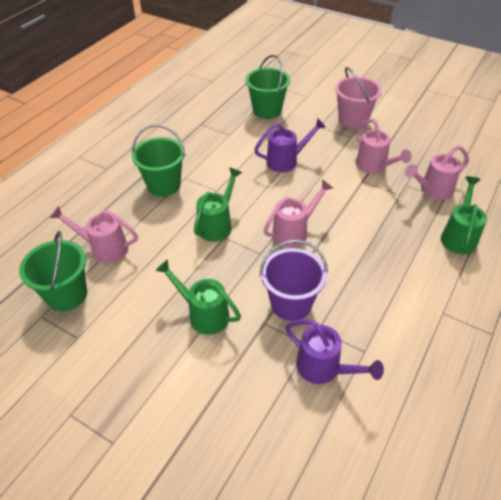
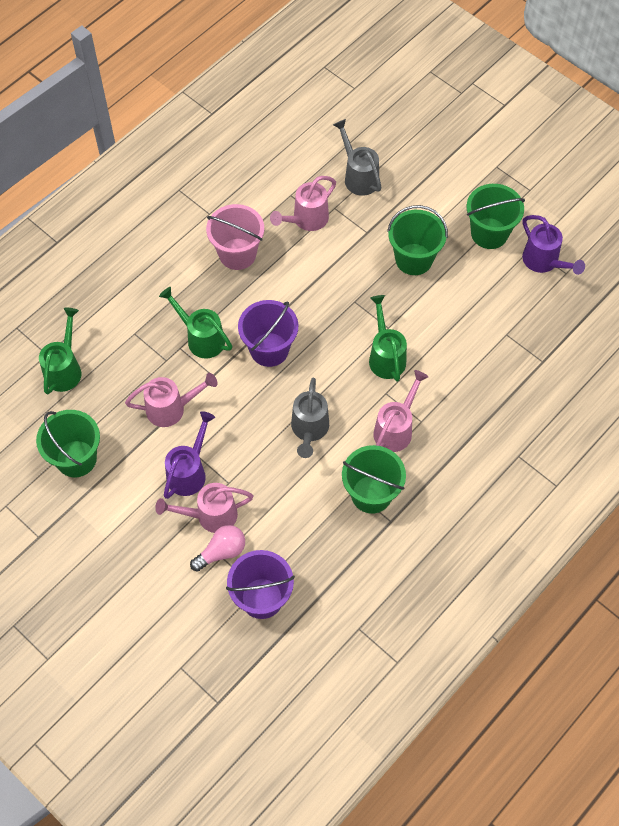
green bucket: 3 -> 4
grey watering can: 0 -> 2
pink light bulb: 0 -> 1
purple bucket: 1 -> 2

